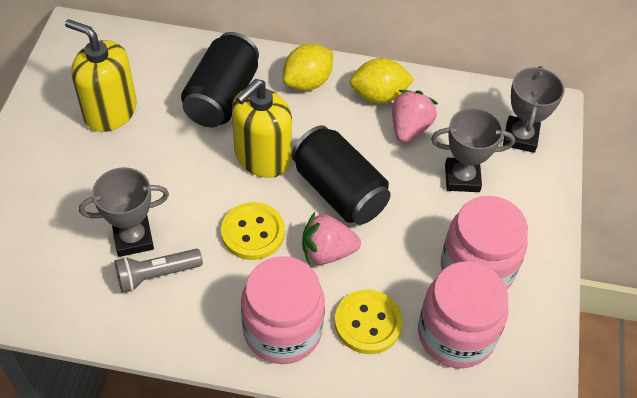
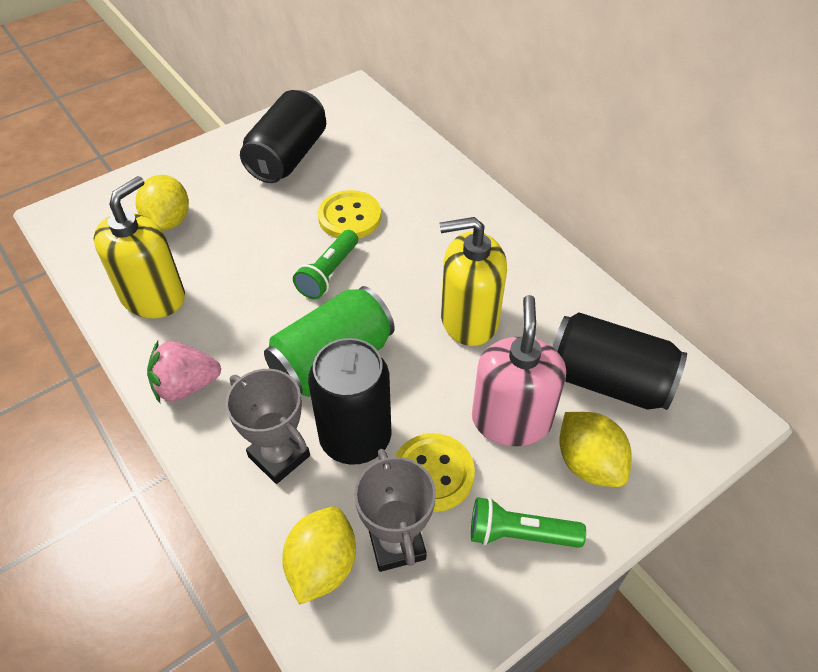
black can: 2 -> 3
green can: 0 -> 1
green flashlight: 0 -> 2
grey flashlight: 1 -> 0
grey trophy: 3 -> 2
pink jar: 3 -> 0
pink soap dispenser: 0 -> 1
pink strawberry: 2 -> 1
yellow lemon: 2 -> 3

